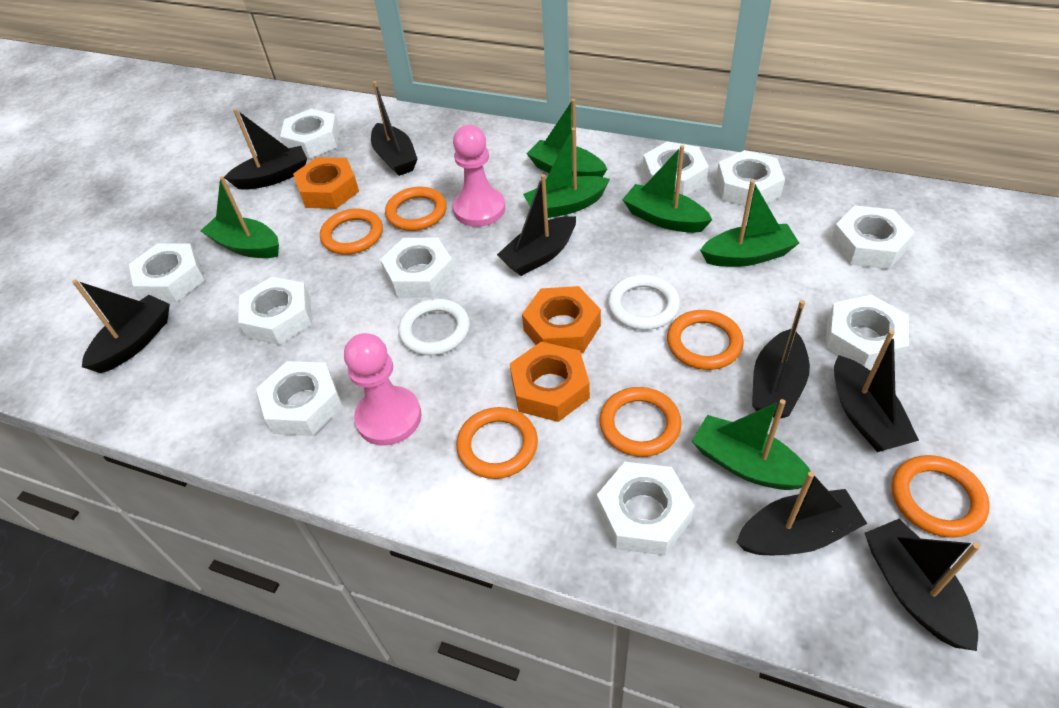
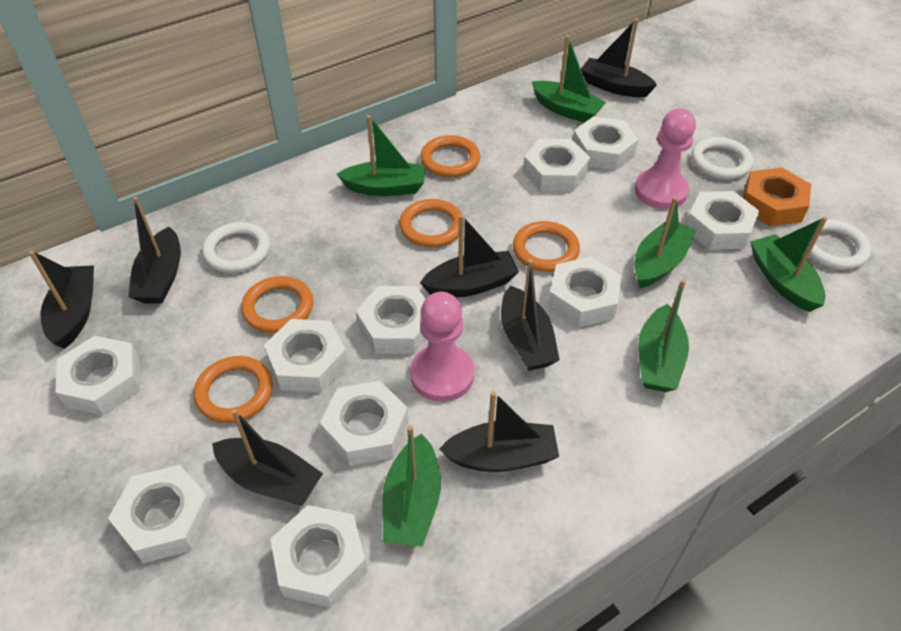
black boat: 8 -> 7
orange nut: 3 -> 1
orange ring: 6 -> 5
white ring: 2 -> 3

